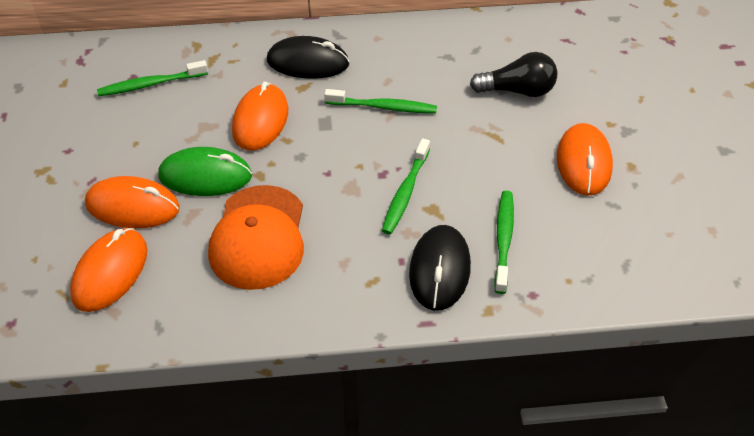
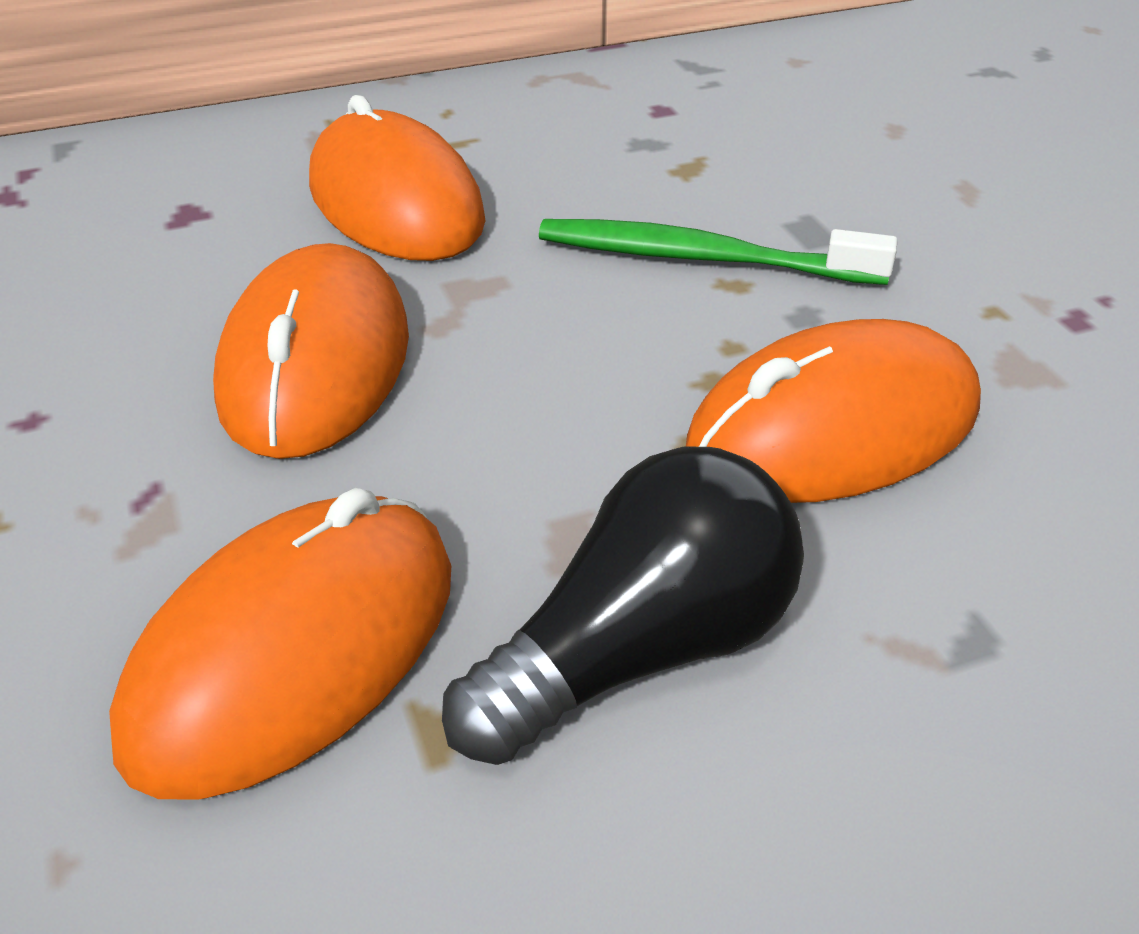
black mouse: 2 -> 0
green mouse: 1 -> 0
green toothbrush: 4 -> 1
orange cap: 1 -> 0

